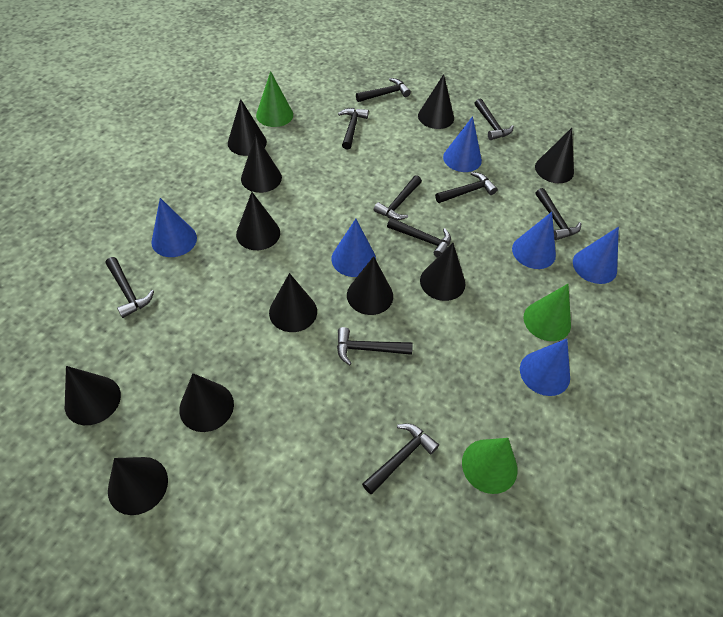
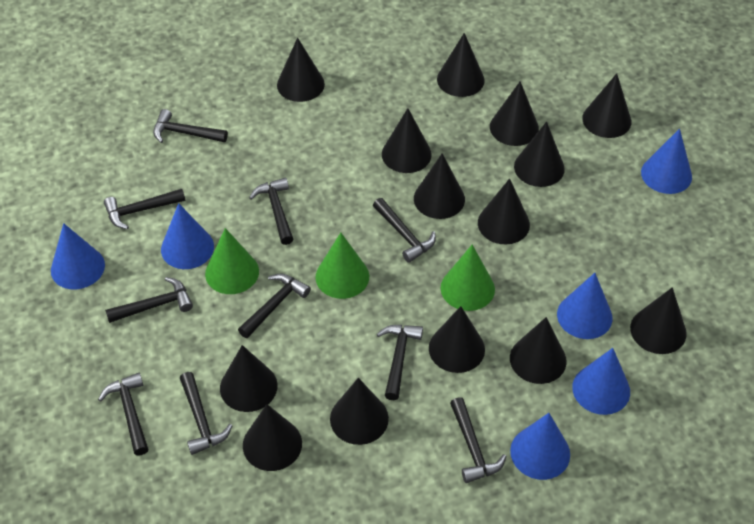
black cone: 11 -> 14

